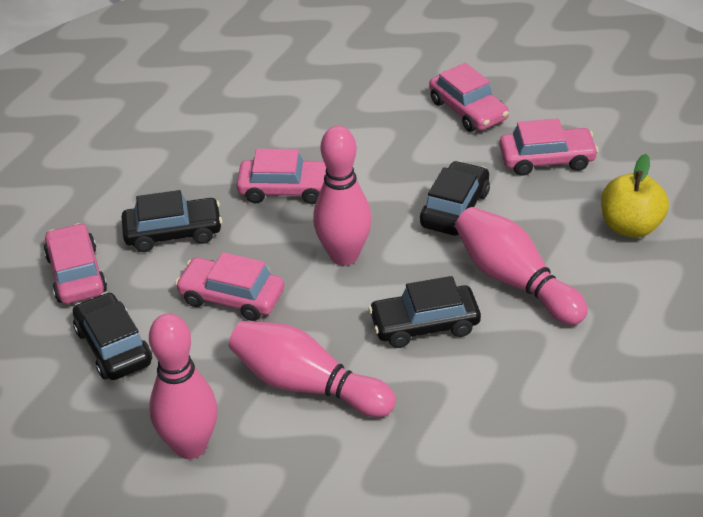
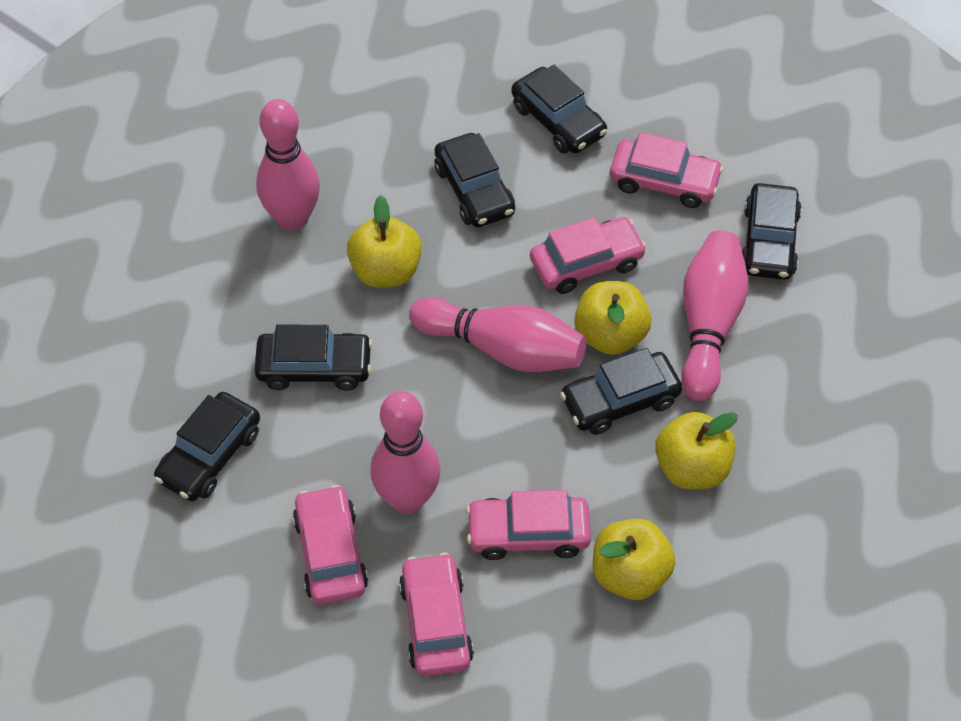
black car: 4 -> 6
yellow apple: 1 -> 4

